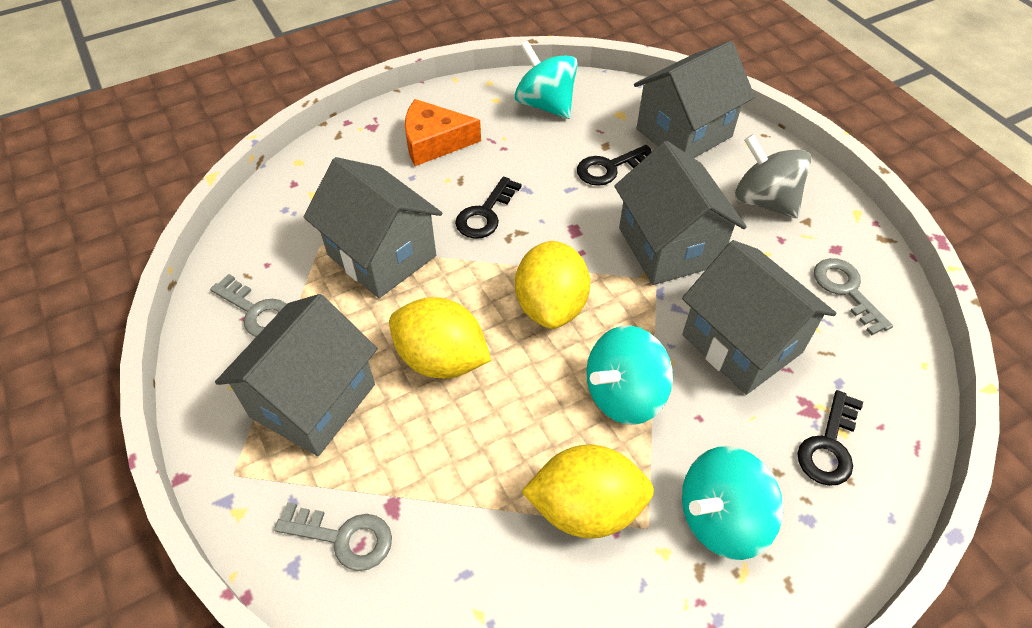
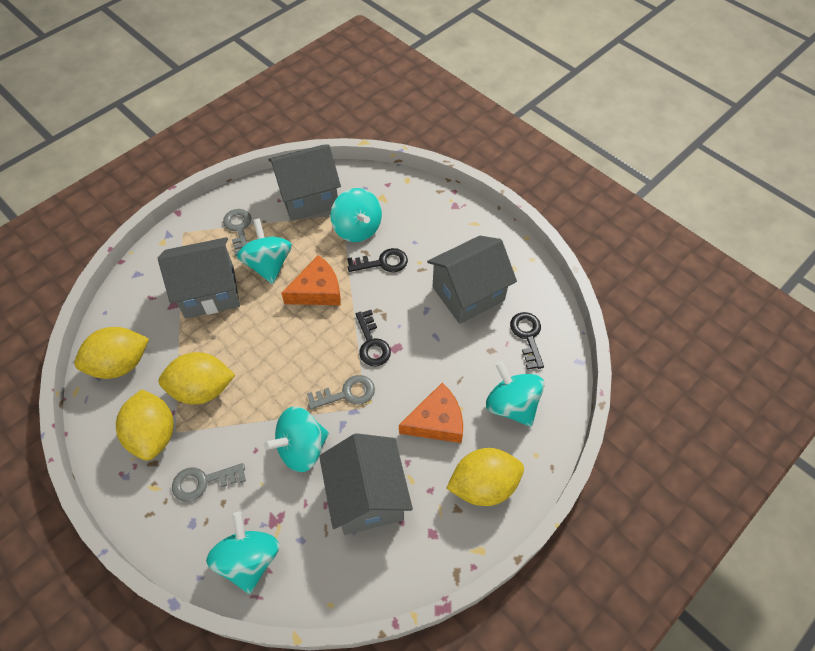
grey house: 5 -> 4
grey spinning top: 1 -> 0
orange cheese: 1 -> 2
turquoise spinning top: 3 -> 5
yellow lemon: 3 -> 4

